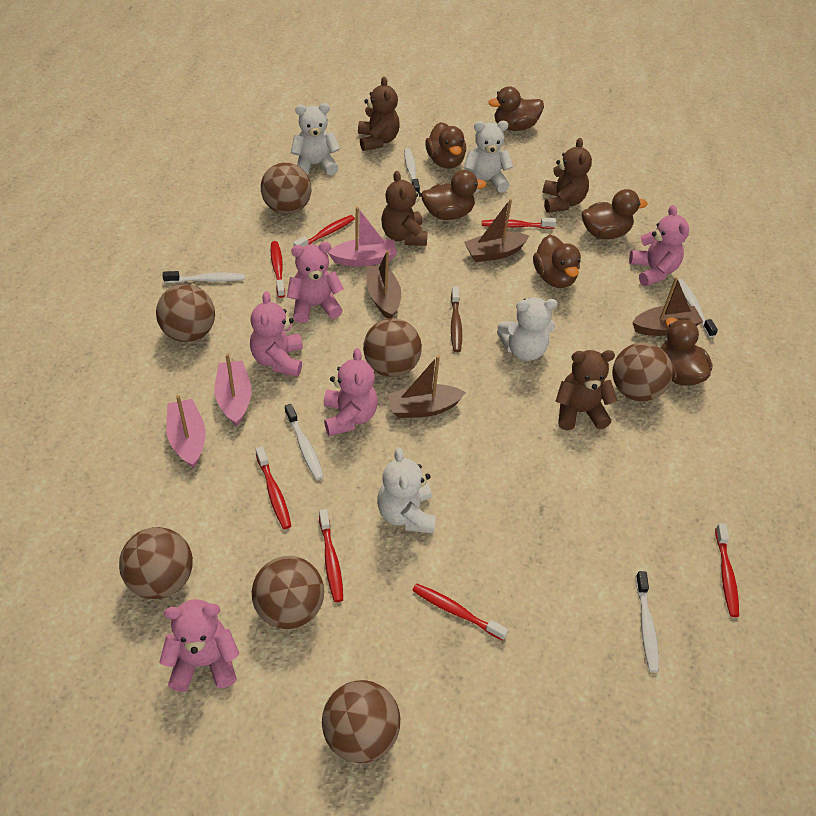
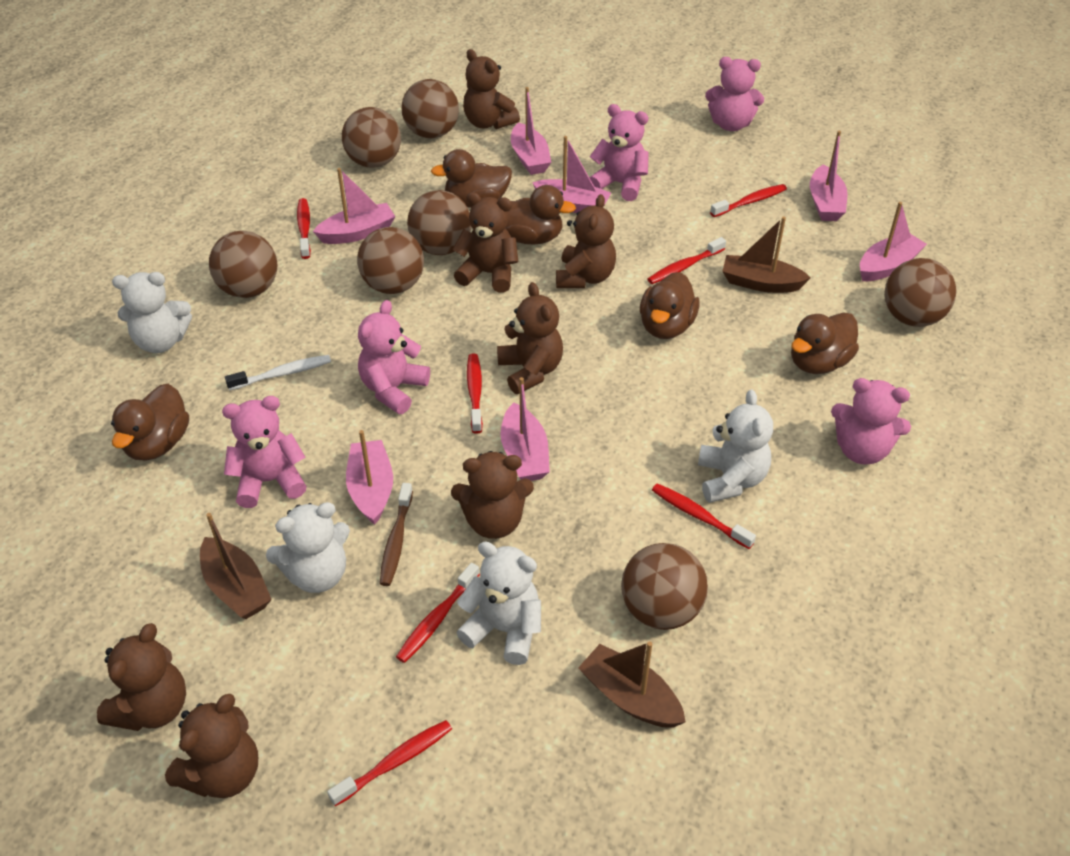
brown boat: 4 -> 3
brown duck: 6 -> 5
brown teddy bear: 4 -> 7
pink boat: 3 -> 7
white toothbrush: 5 -> 1

